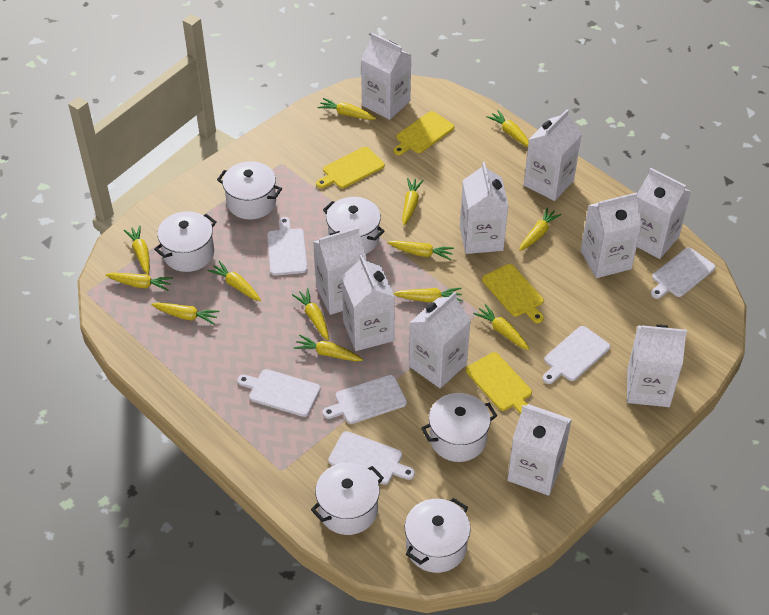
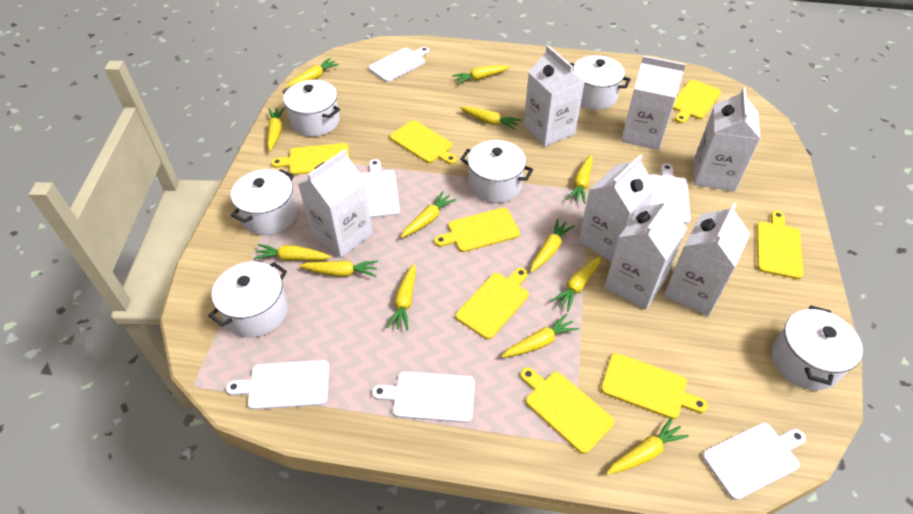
white carton: 10 -> 7
yellow cutting board: 4 -> 8

